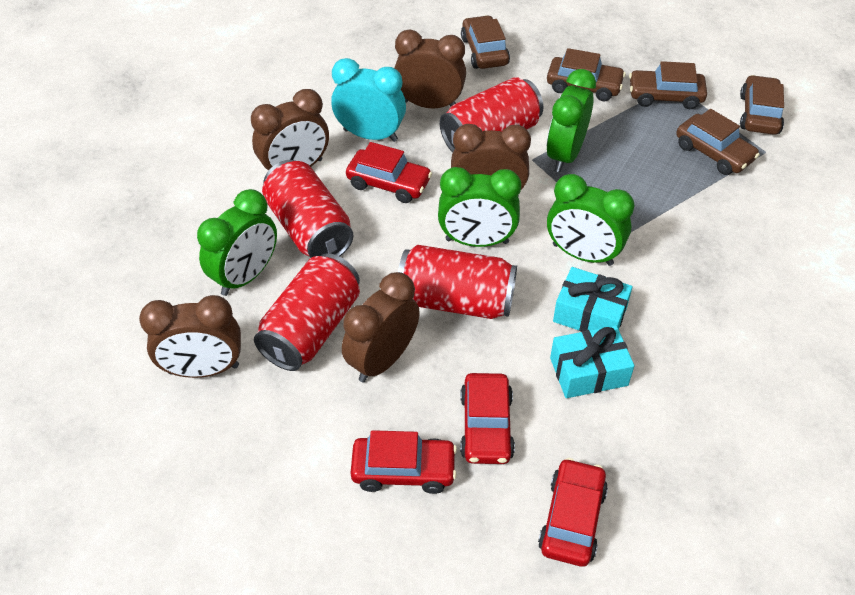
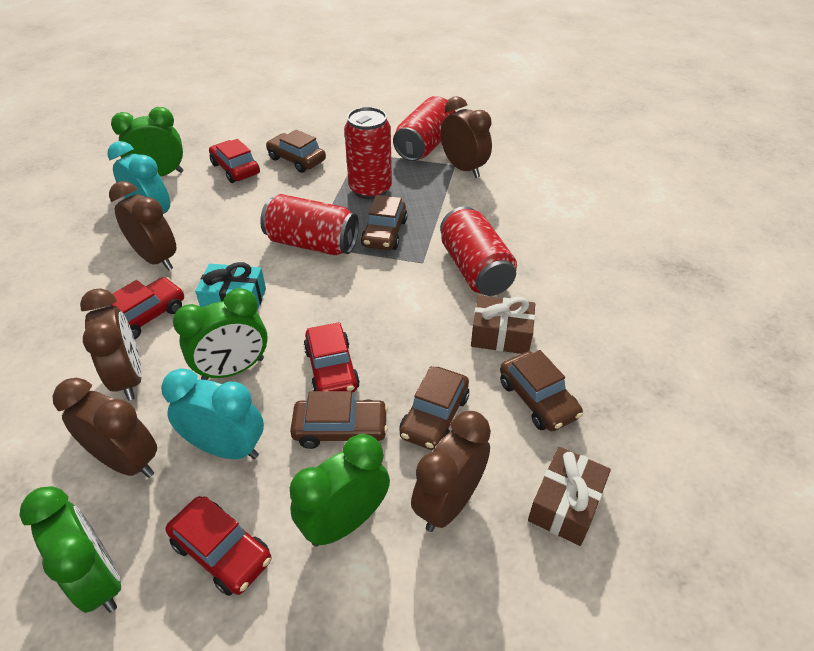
brown gift: 0 -> 2
turquoise clock: 1 -> 2
turquoise gift: 2 -> 1

